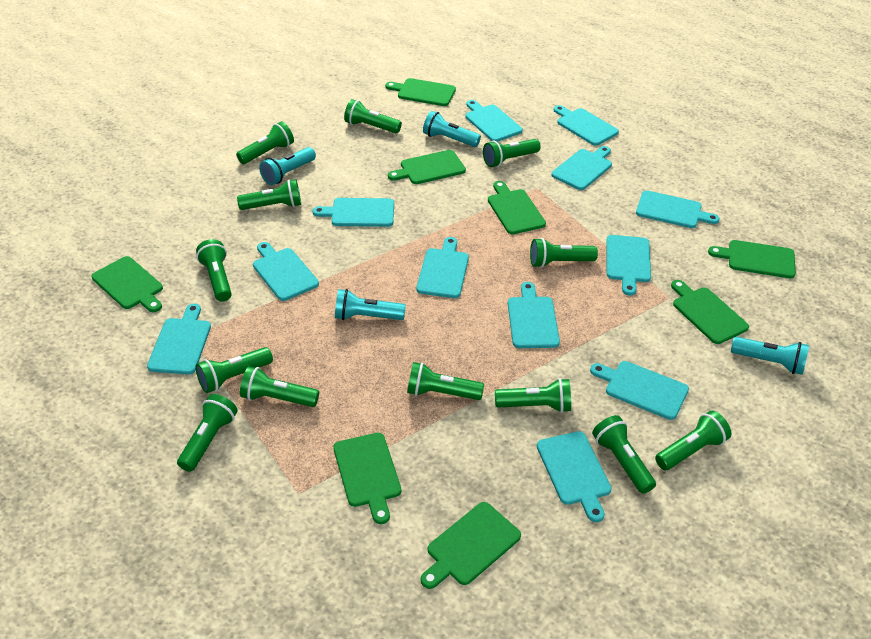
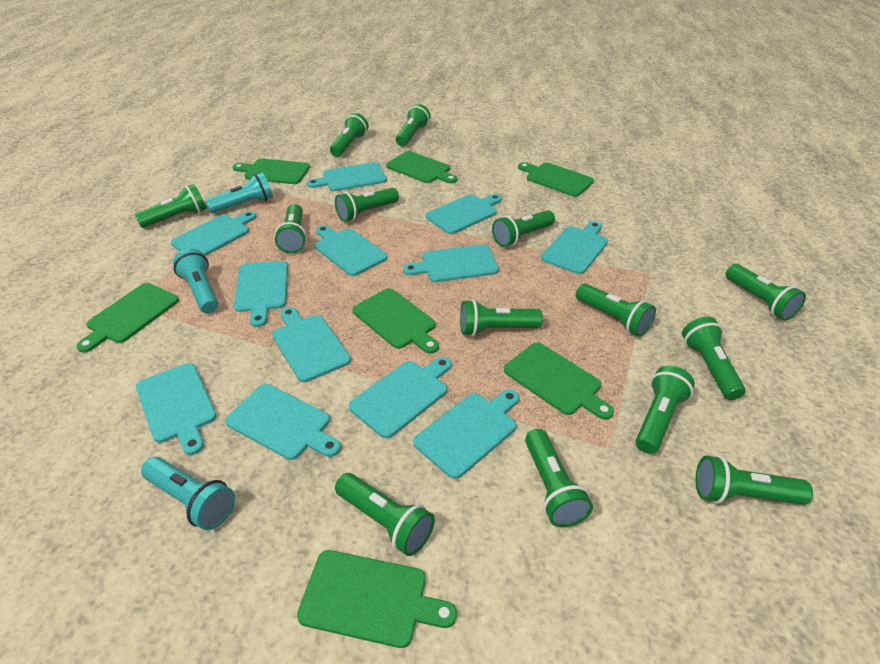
green cutting board: 8 -> 7
green flashlight: 13 -> 14
turquoise flashlight: 4 -> 3

